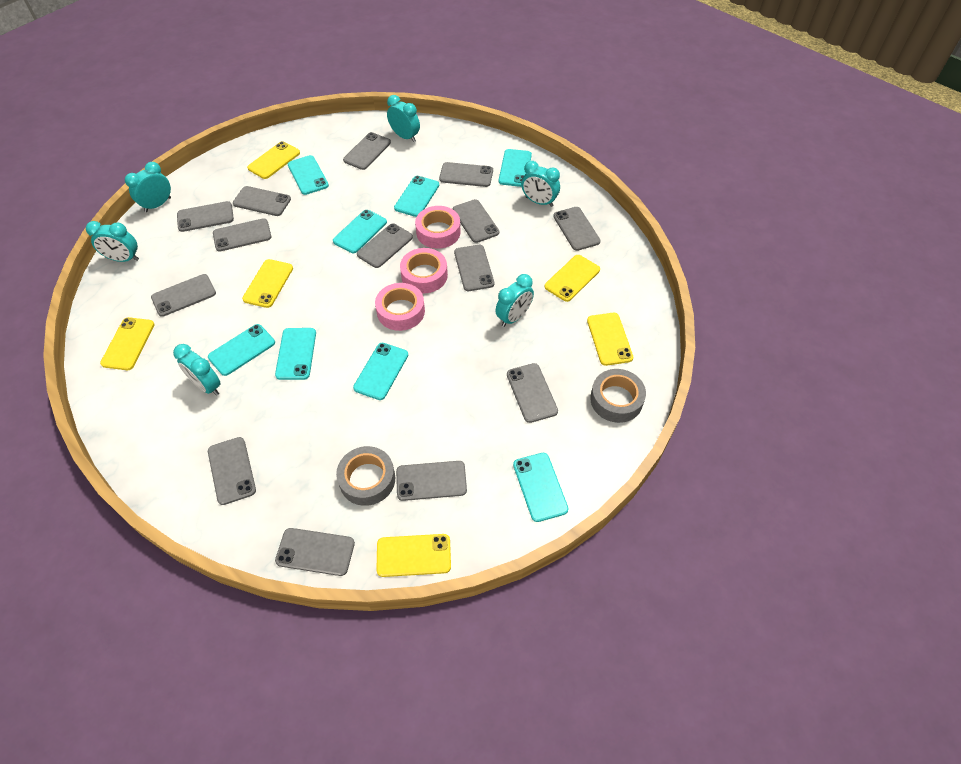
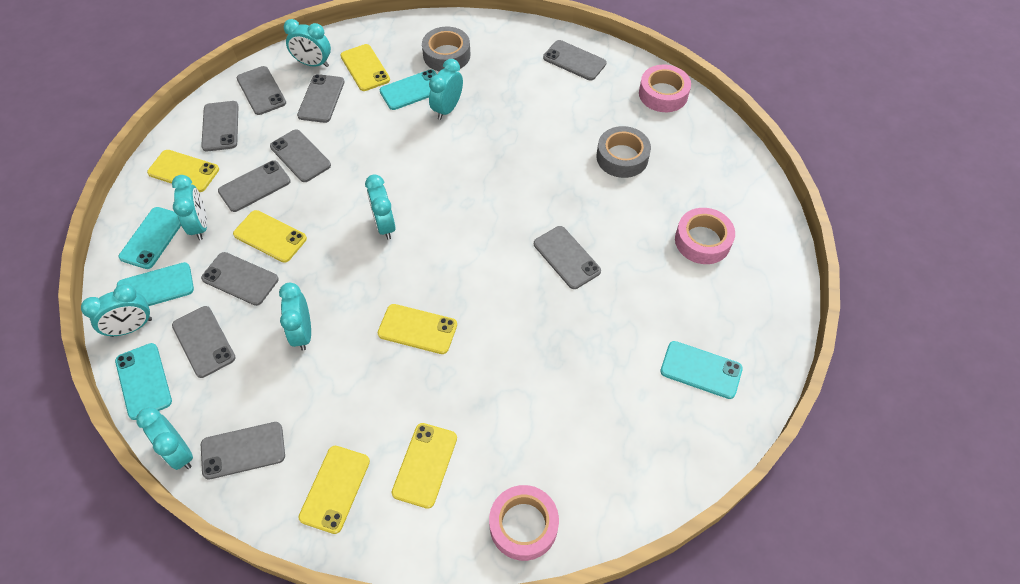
grey phone: 14 -> 10
turquoise clock: 6 -> 7
turquoise phone: 8 -> 5

